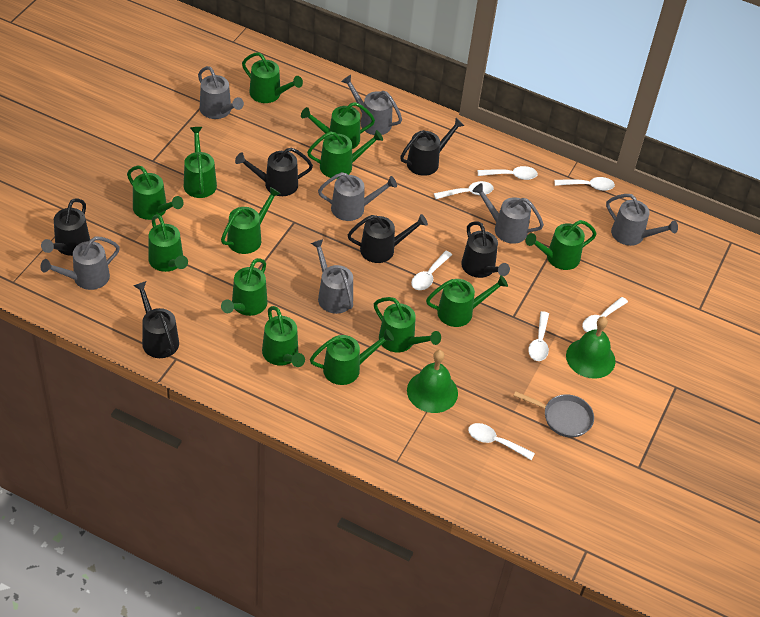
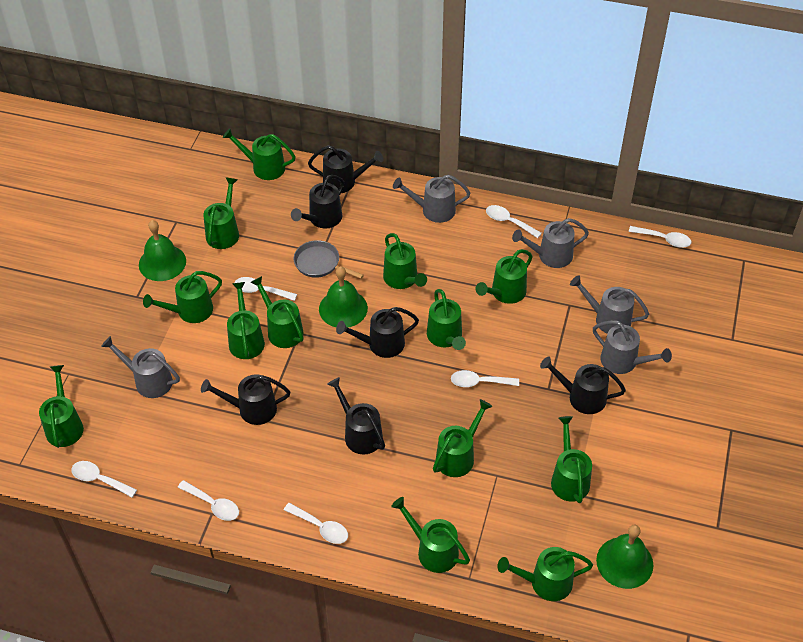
green bell: 2 -> 3
grey watering can: 7 -> 5

